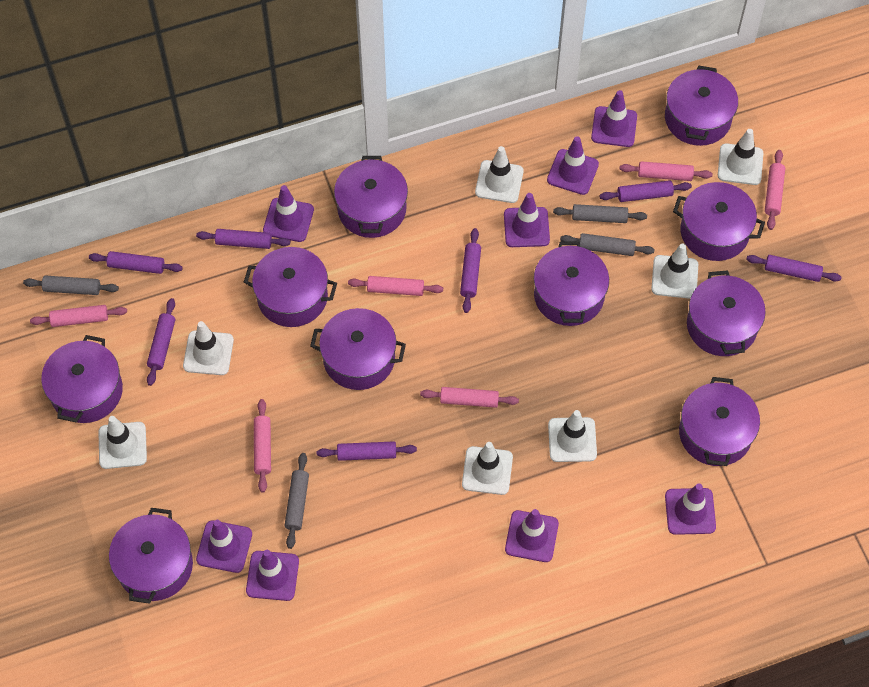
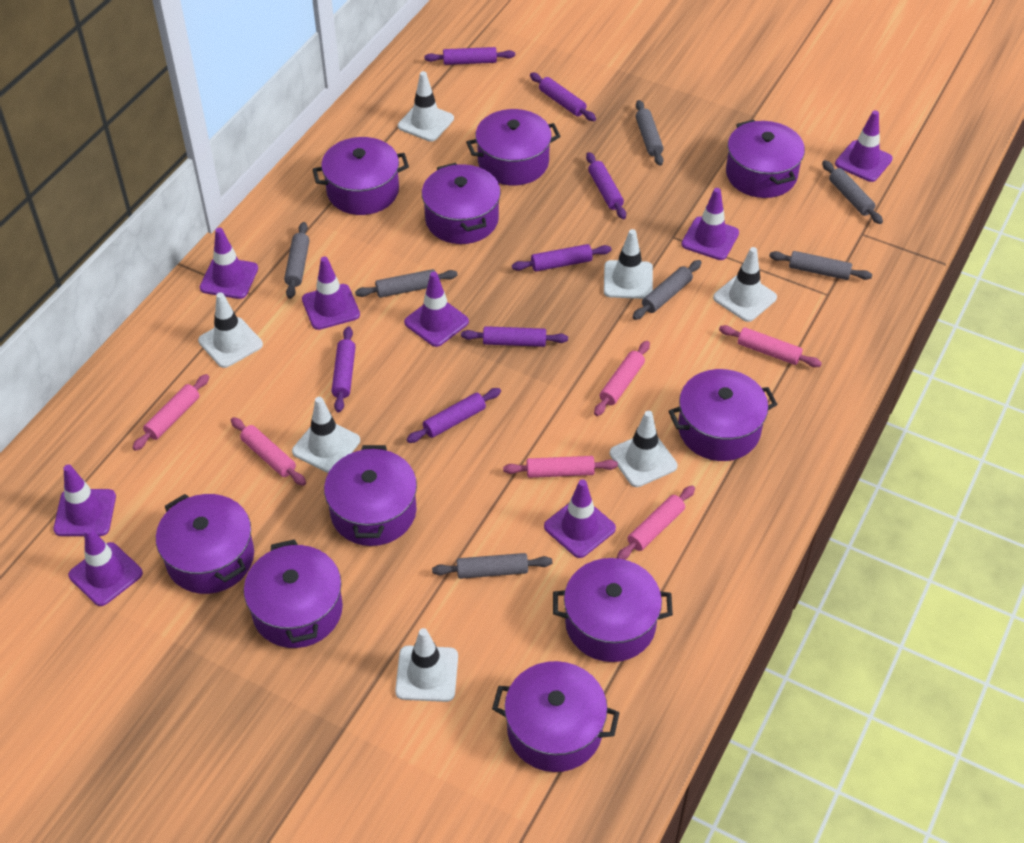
grey rolling pin: 4 -> 7

